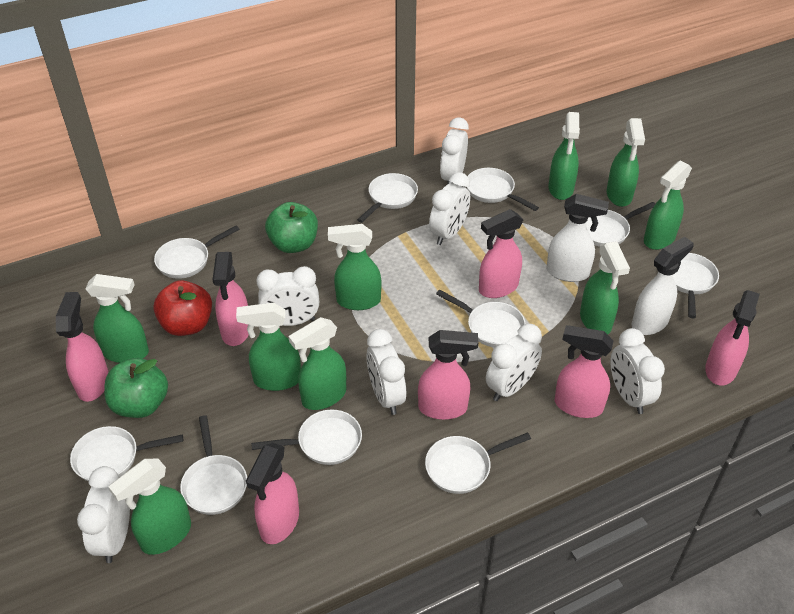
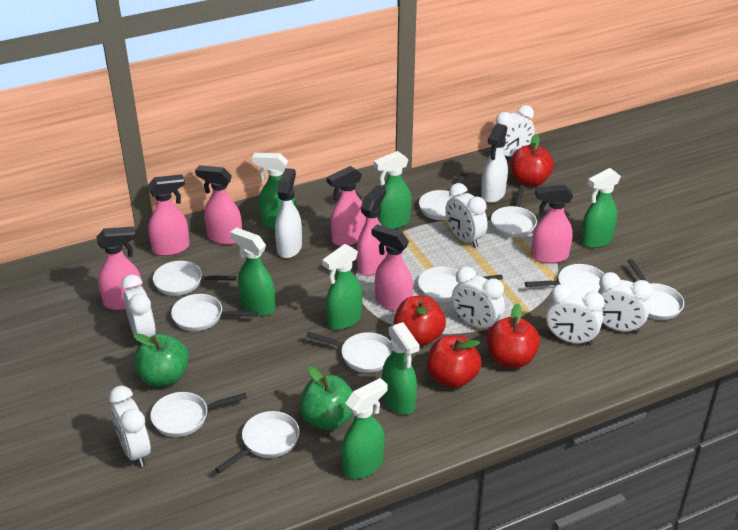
green spray bottle: 9 -> 7
red apple: 1 -> 4

